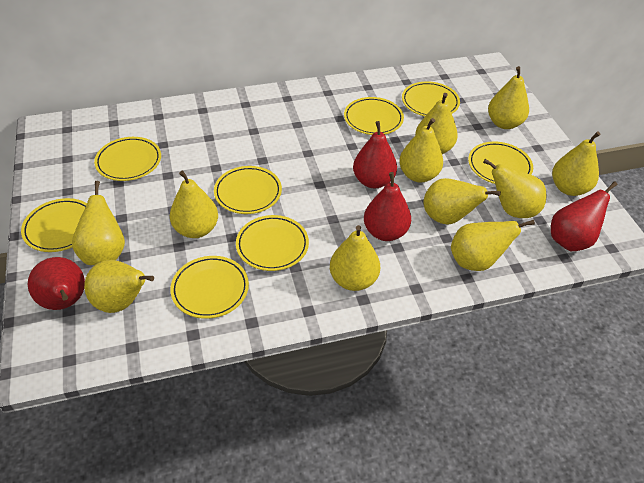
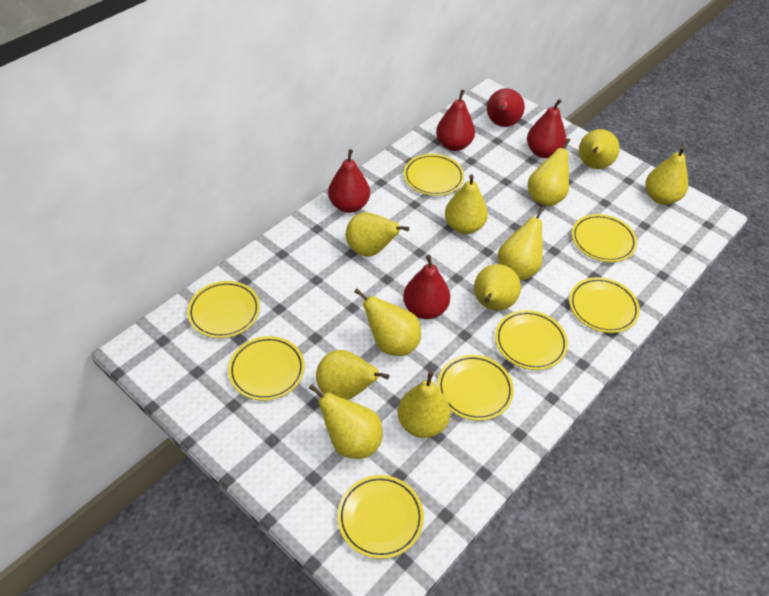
red pear: 4 -> 5

